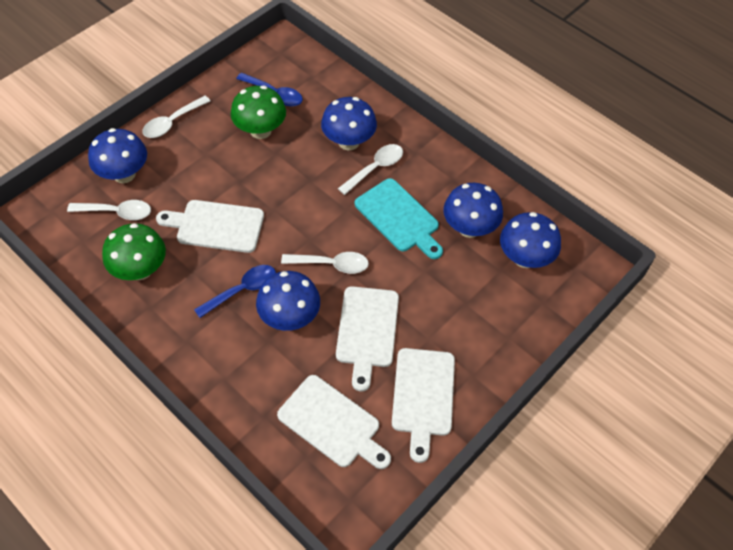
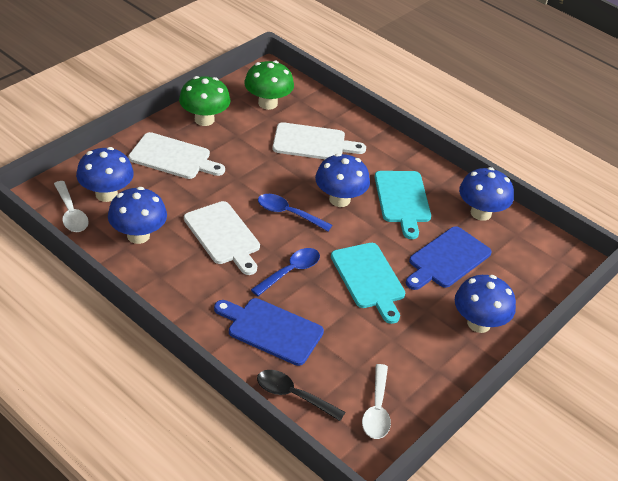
black spoon: 0 -> 1
blue cutting board: 0 -> 2
turquoise cutting board: 1 -> 2
white cutting board: 4 -> 3
white spoon: 4 -> 2

